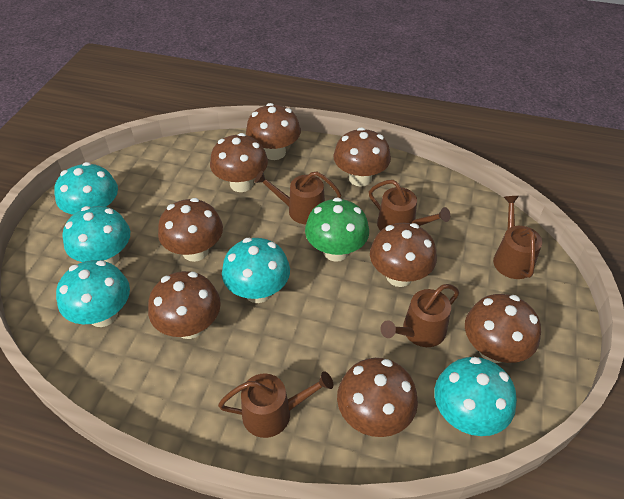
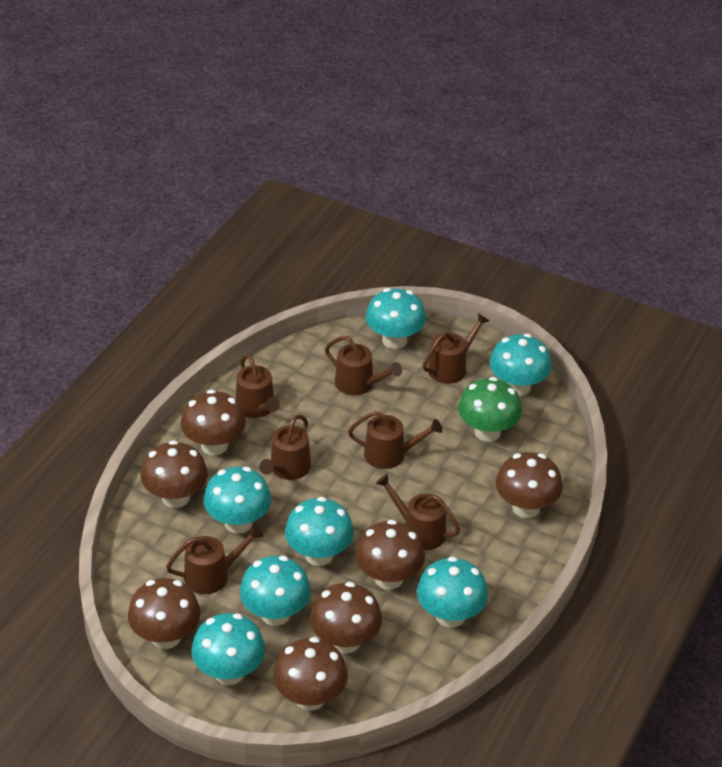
brown mushroom: 8 -> 7
brown watering can: 5 -> 7
turquoise mushroom: 5 -> 7

